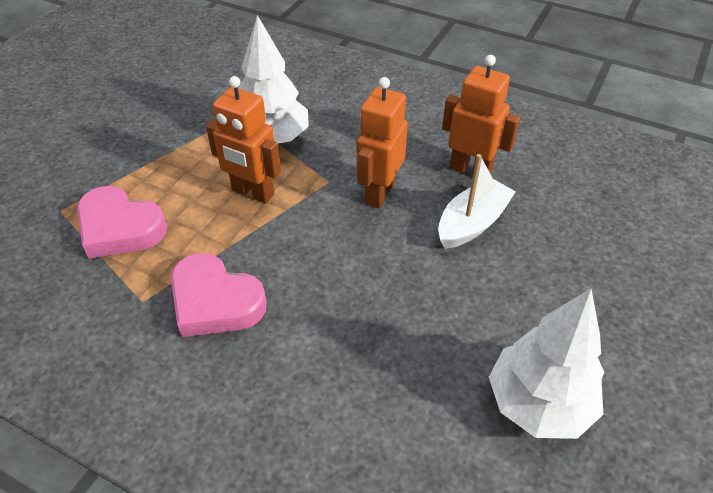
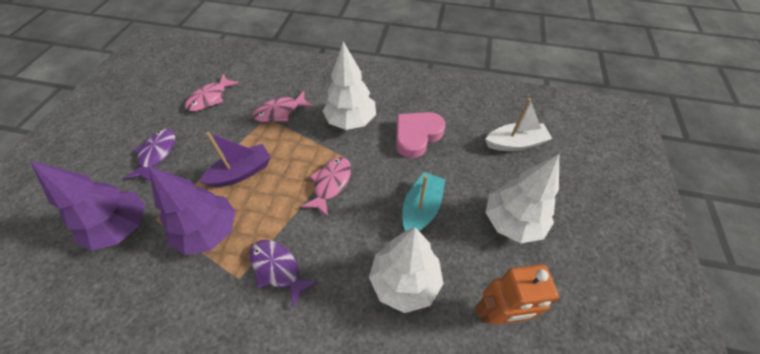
orange robot: 3 -> 1
pink fish: 0 -> 3
pink heart: 2 -> 1
purple boat: 0 -> 1
purple fish: 0 -> 2
purple tree: 0 -> 2
turquoise boat: 0 -> 1
white tree: 2 -> 3

